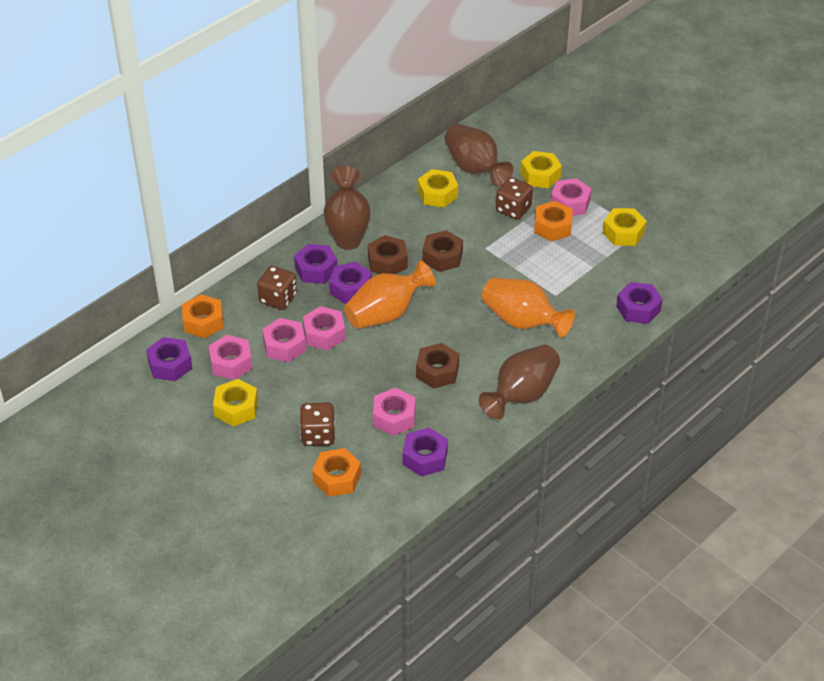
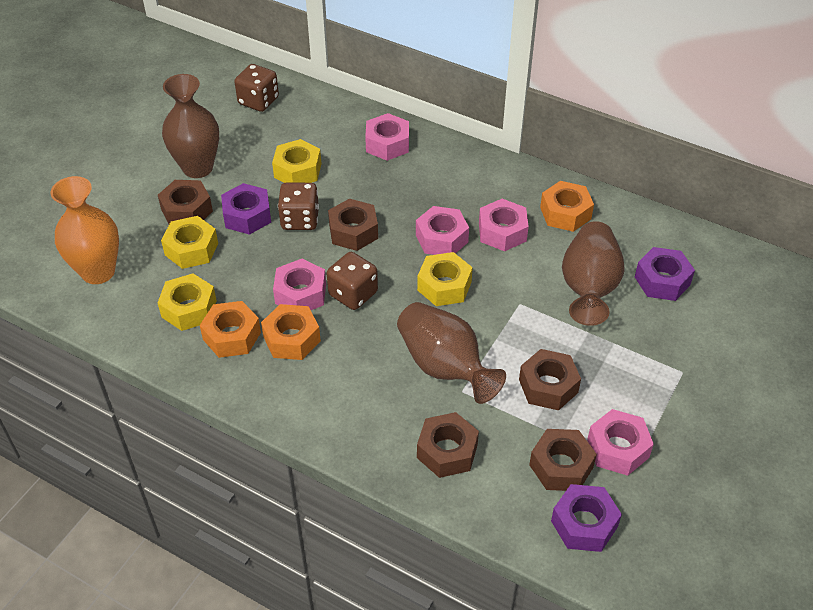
brown nut: 3 -> 5
orange vase: 2 -> 1
purple nut: 5 -> 3

